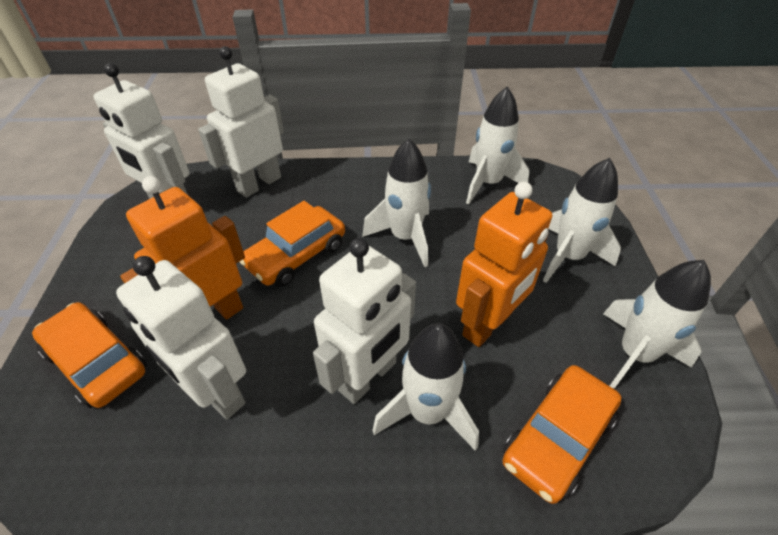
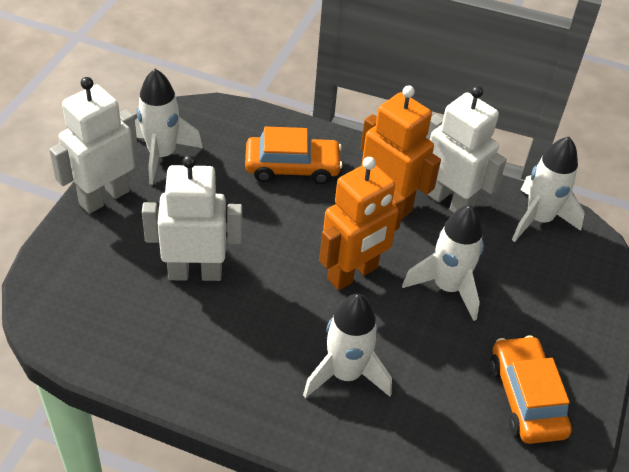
orange car: 3 -> 2
white robot: 4 -> 3
white rocket: 5 -> 4

